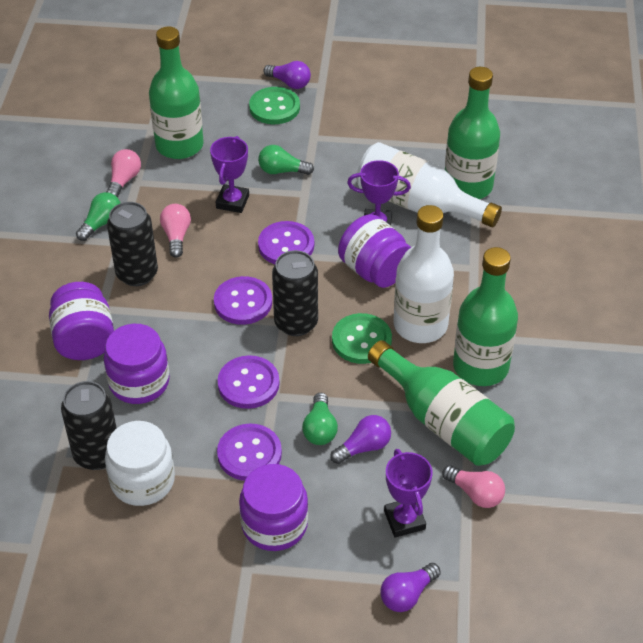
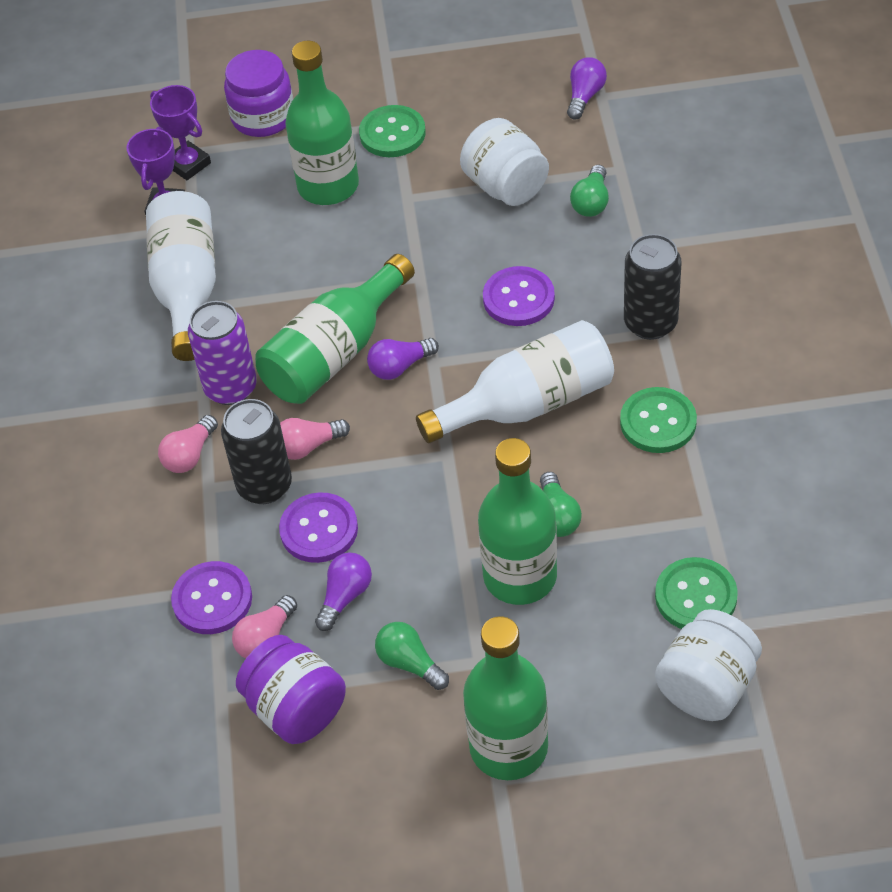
black can: 3 -> 2
green button: 2 -> 3
purple button: 4 -> 3
purple can: 0 -> 1
purple jar: 4 -> 2
purple trophy: 3 -> 2
white jar: 1 -> 2

